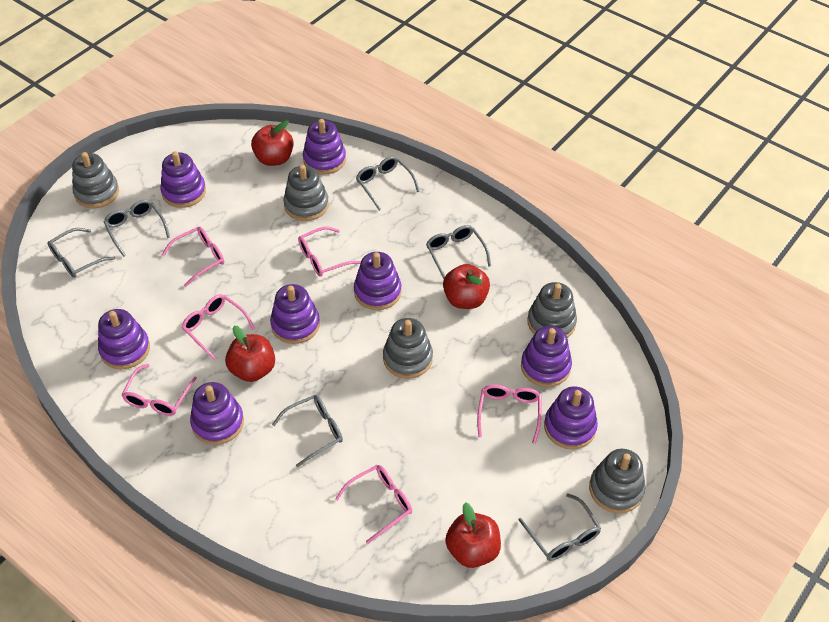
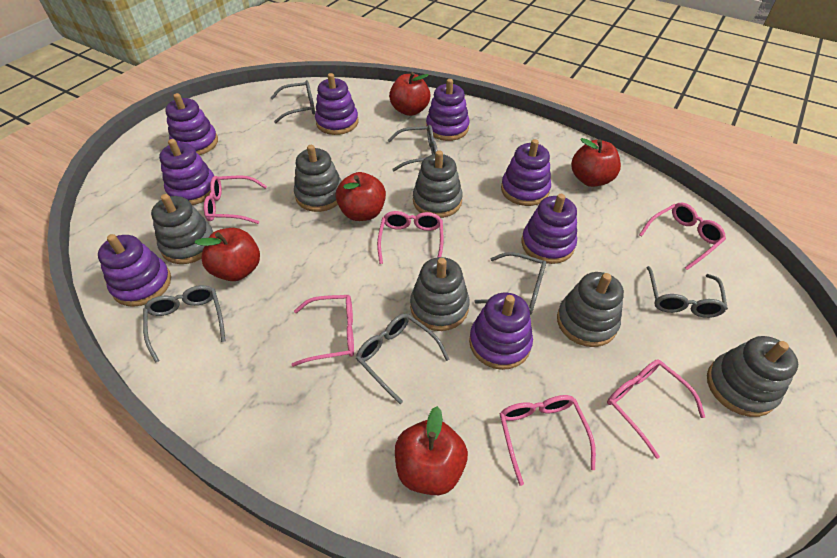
grey stacking toy: 5 -> 6
red apple: 4 -> 5

